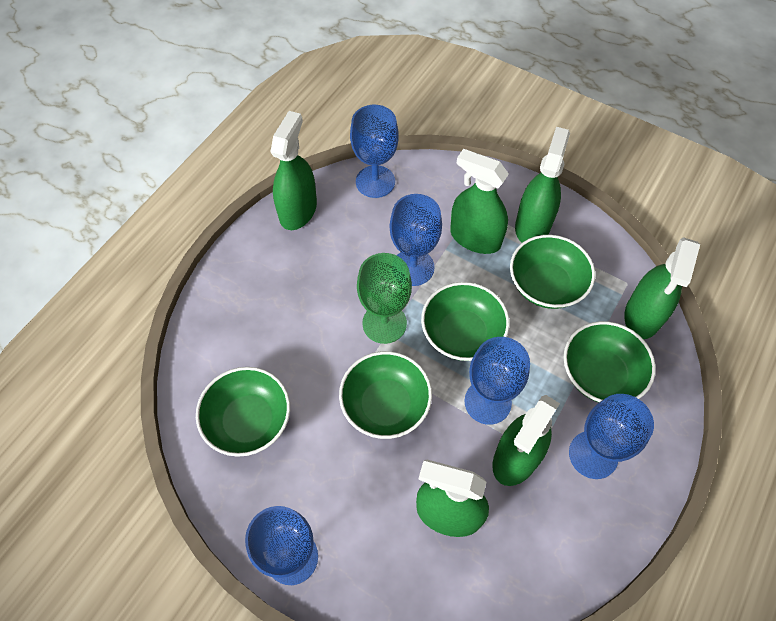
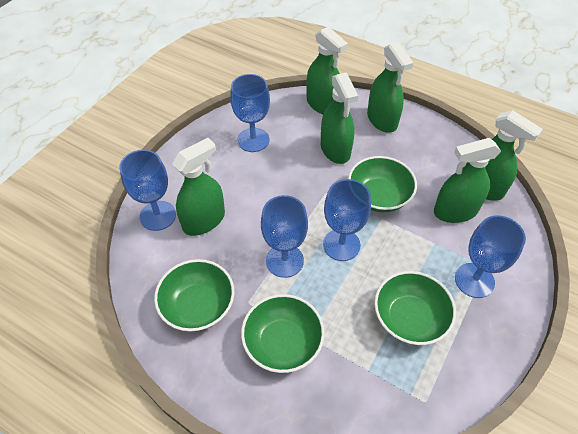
green bowl: 5 -> 4
green goblet: 1 -> 0

